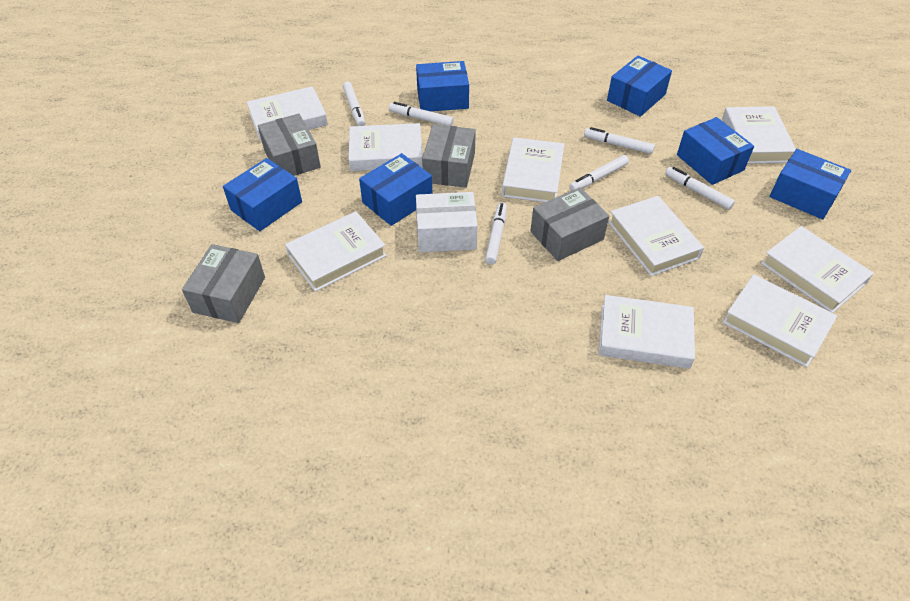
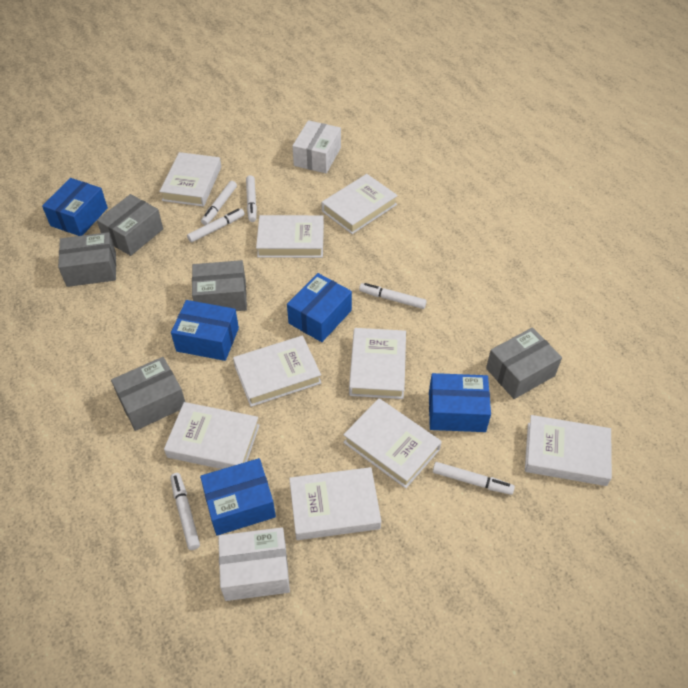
blue box: 6 -> 5
grey box: 4 -> 5
white box: 1 -> 2

